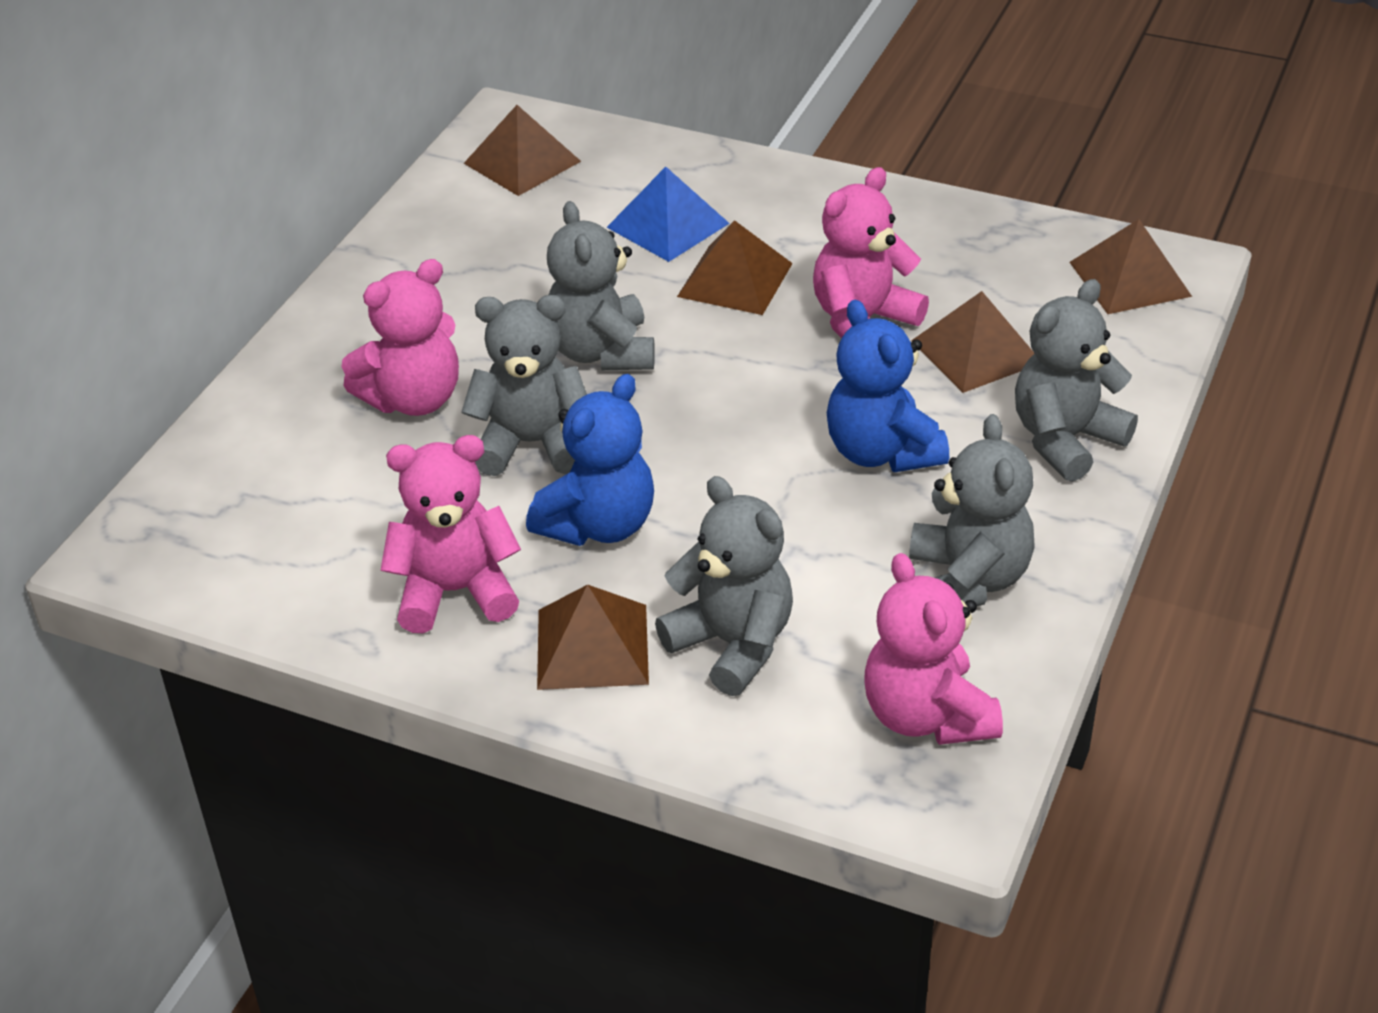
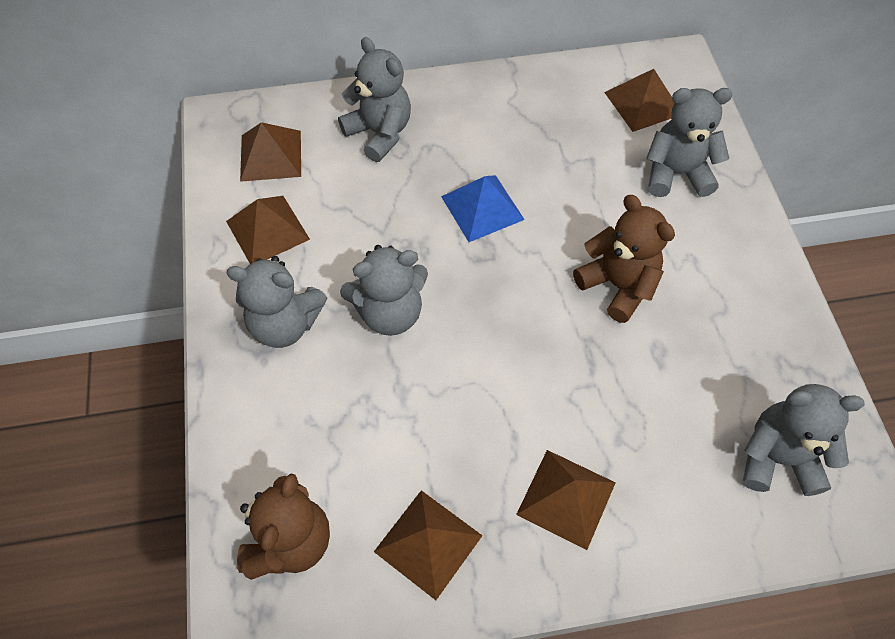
blue teddy bear: 2 -> 0
brown teddy bear: 0 -> 2
pink teddy bear: 4 -> 0

